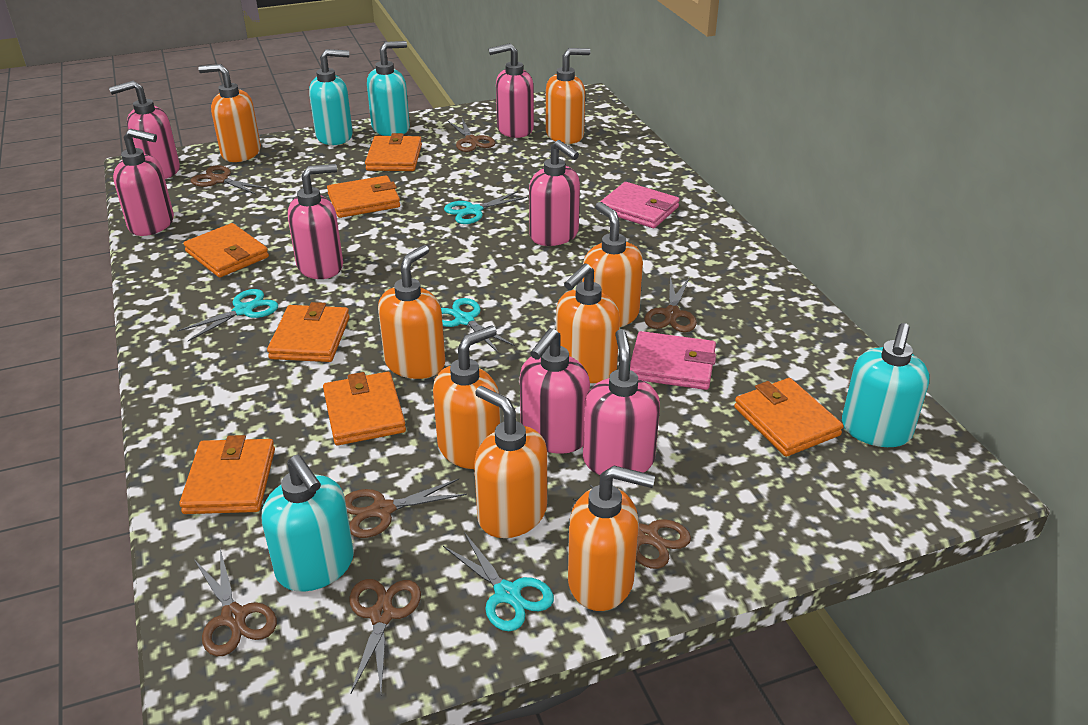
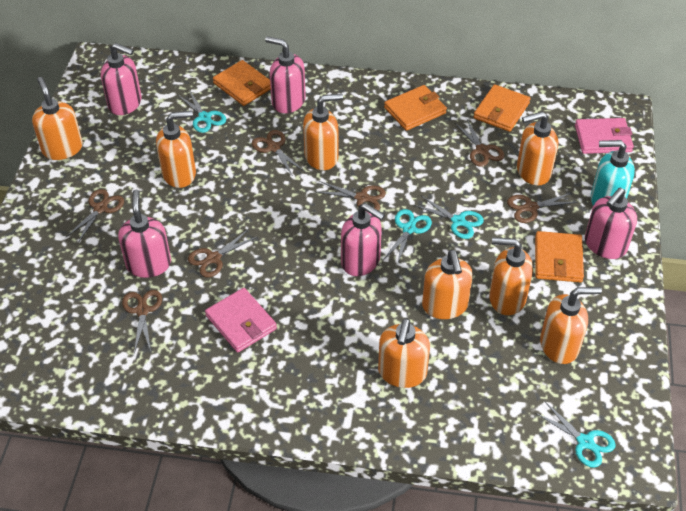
orange wallet: 7 -> 4
pink soap dispenser: 7 -> 5
turquoise soap dispenser: 4 -> 1

